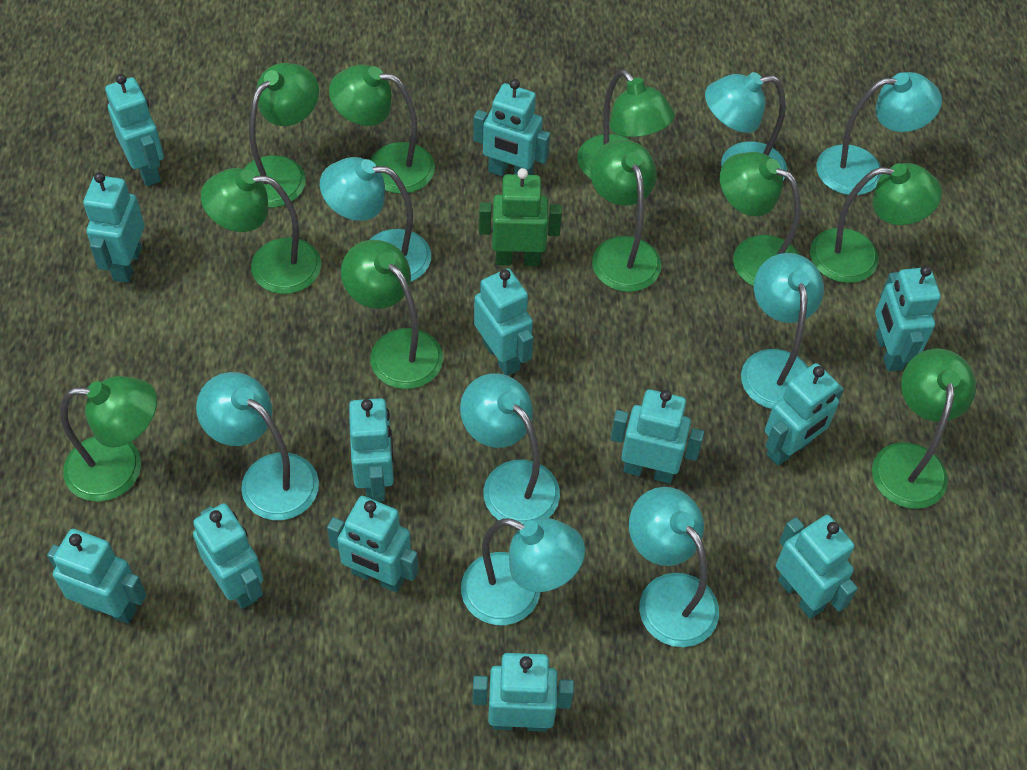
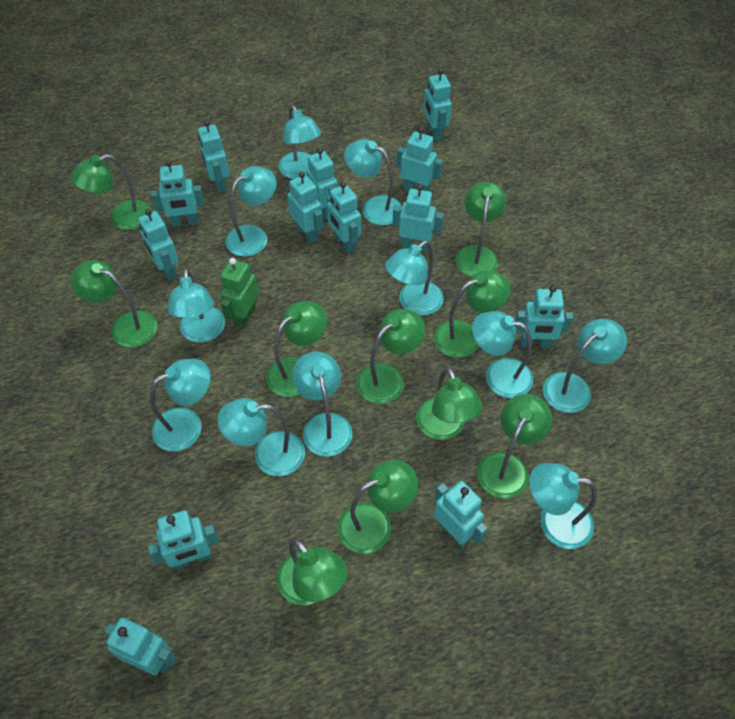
turquoise lamp: 8 -> 11

